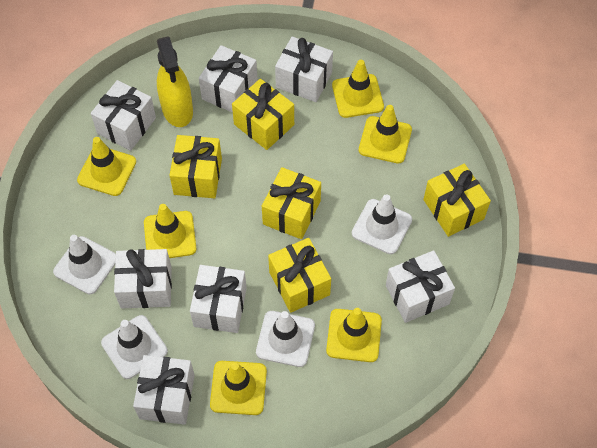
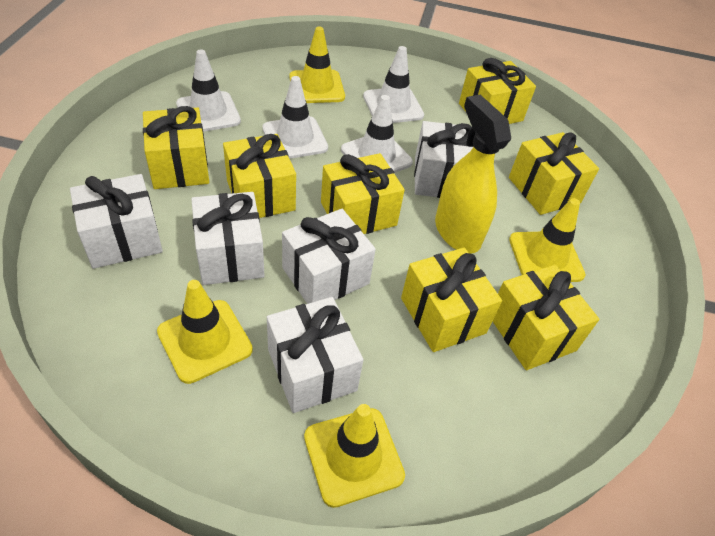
white gift: 7 -> 5
yellow gift: 5 -> 7
yellow traffic cone: 6 -> 4

